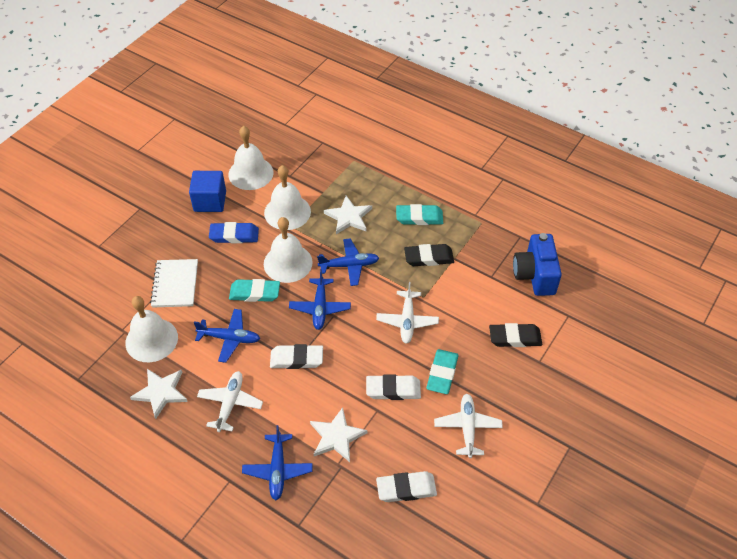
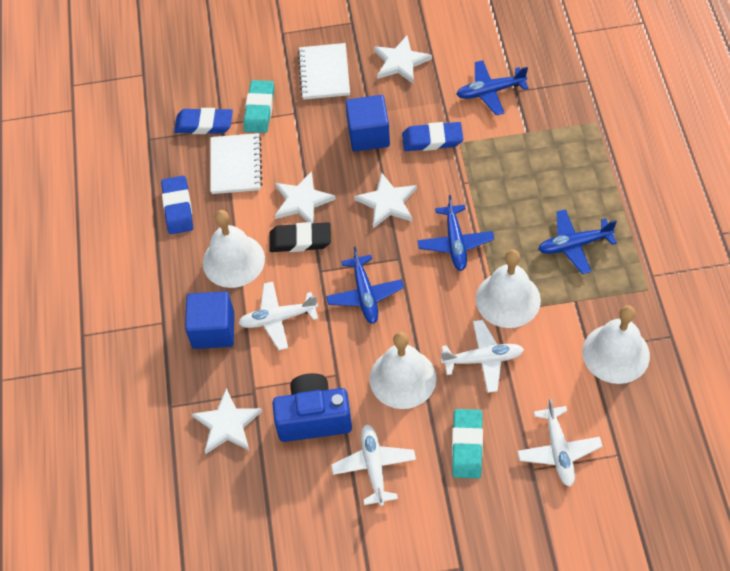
black eraser: 2 -> 1
blue cube: 1 -> 2
blue eraser: 1 -> 3
turquoise eraser: 3 -> 2
white eraser: 3 -> 0
white notebook: 1 -> 2
white plane: 3 -> 4
white star: 3 -> 4

